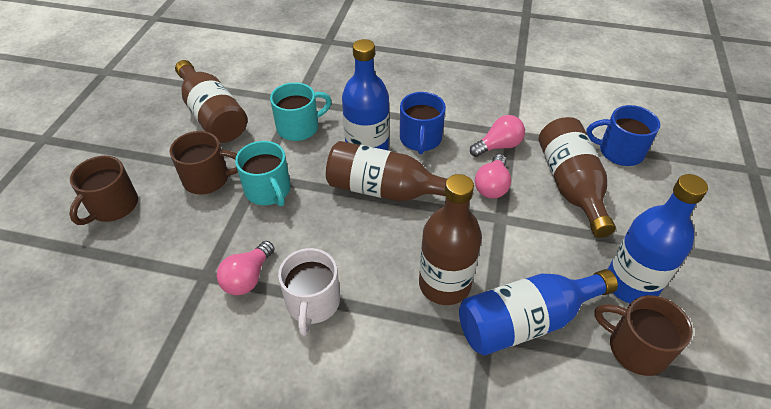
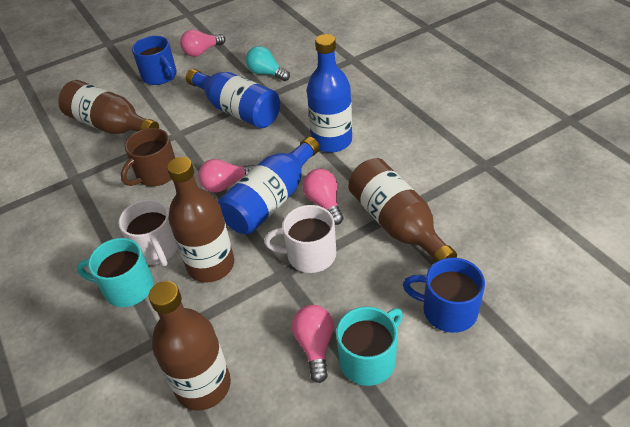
brown mug: 3 -> 1
pink light bulb: 3 -> 4
turquoise light bulb: 0 -> 1
white mug: 1 -> 2

